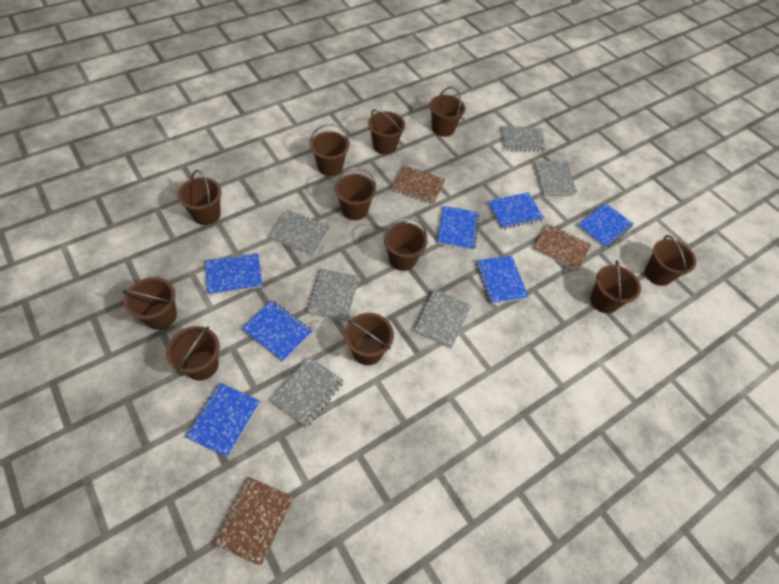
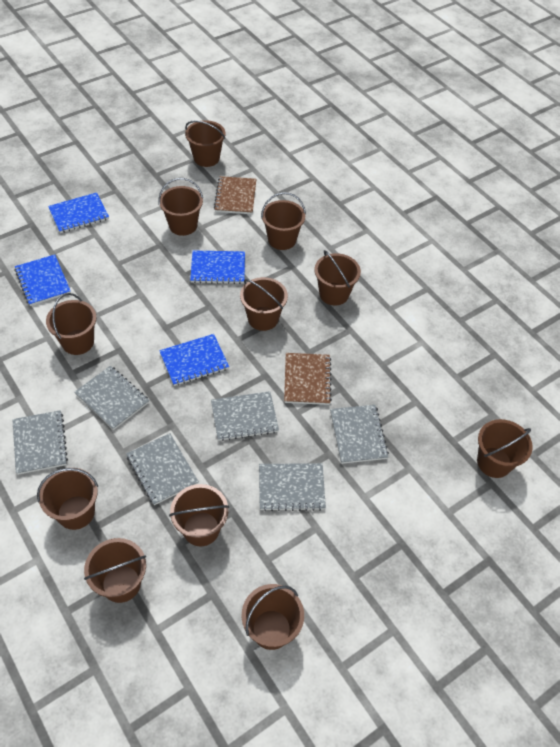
blue notebook: 7 -> 4
brown notebook: 3 -> 2

